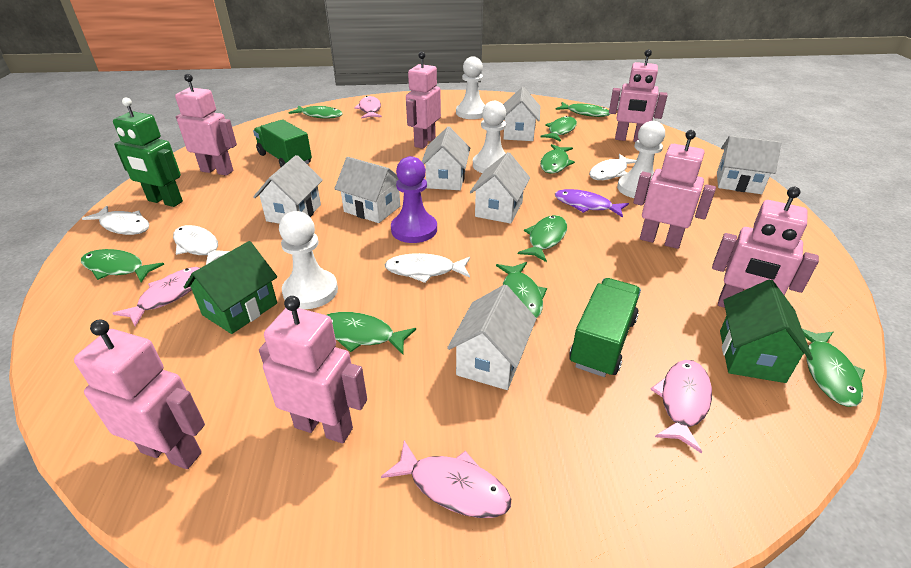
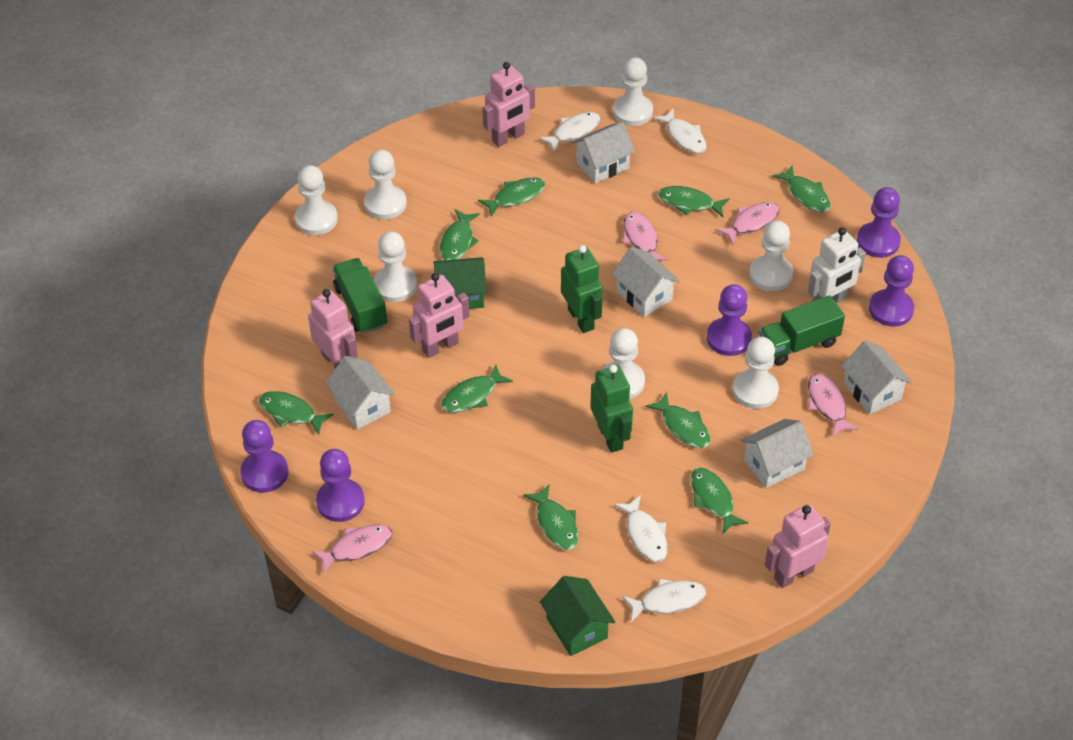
green robot: 1 -> 2
pink robot: 7 -> 4
purple fish: 1 -> 0
purple pawn: 1 -> 5
white house: 7 -> 5
white pawn: 4 -> 7
white robot: 0 -> 1

